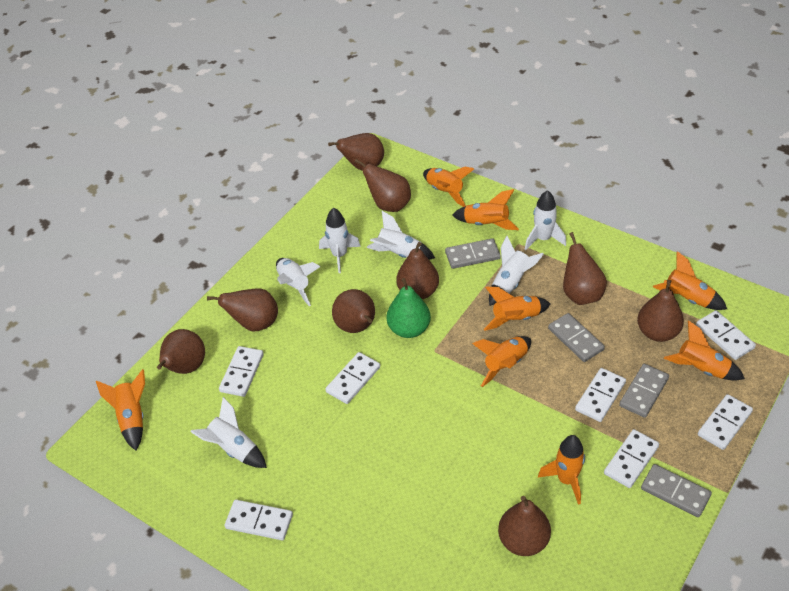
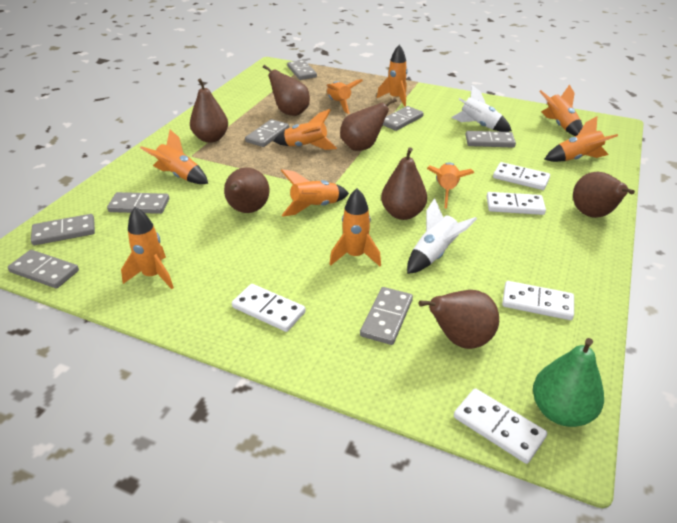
brown pear: 9 -> 7
grey domino: 4 -> 8
orange rocket: 8 -> 10
white domino: 7 -> 5
white rocket: 6 -> 2

